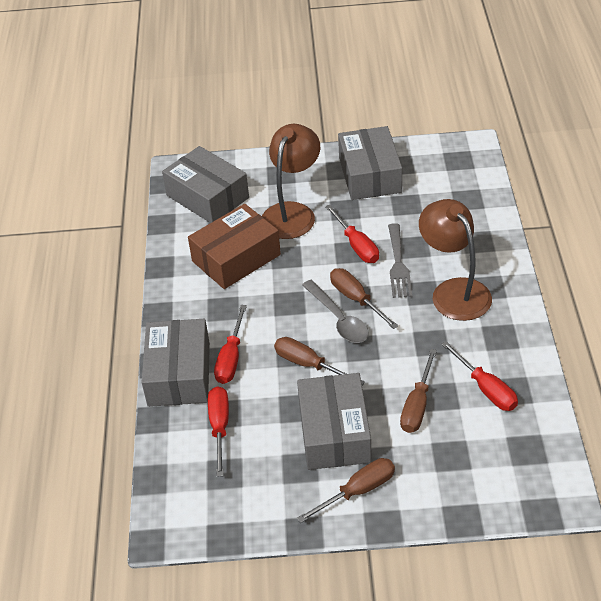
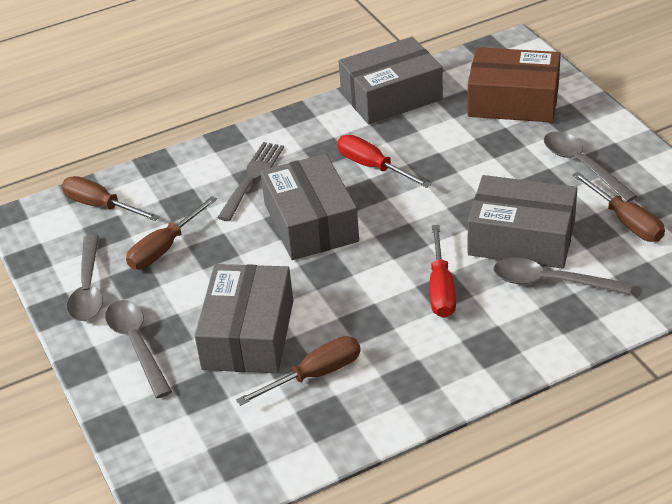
brown lamp: 2 -> 0
grey spoon: 1 -> 4
red screwdriver: 4 -> 2

